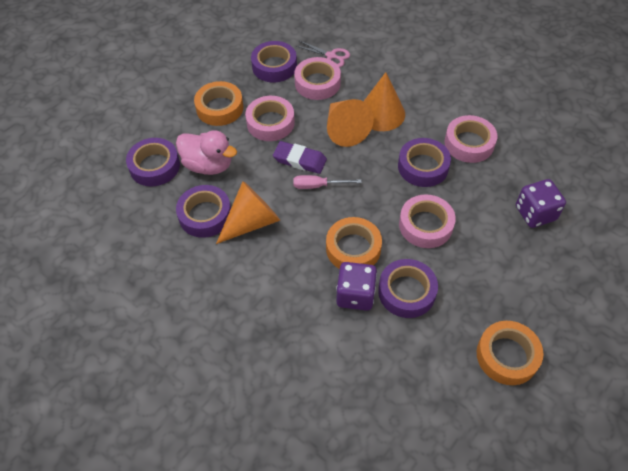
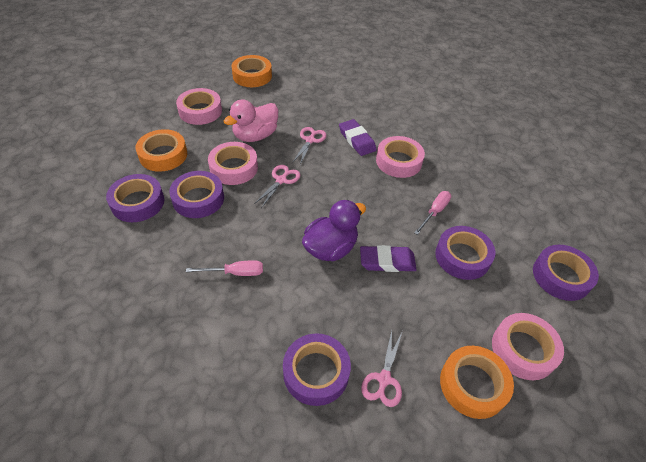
orange cone: 3 -> 0
pink scissors: 1 -> 3
pink screwdriver: 1 -> 2
purple dice: 2 -> 0
purple duck: 0 -> 1
purple eraser: 1 -> 2

